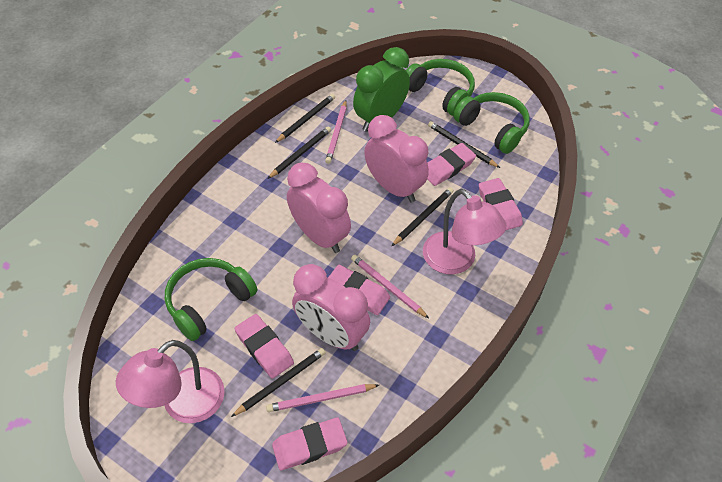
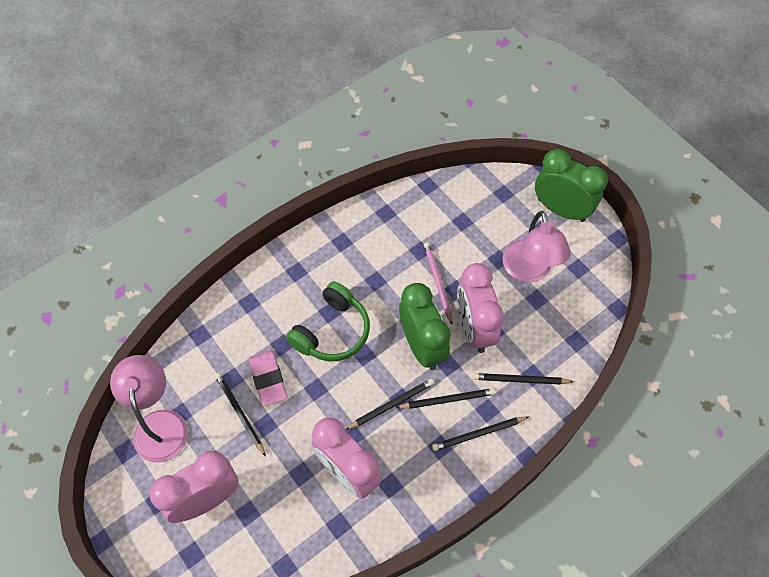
green clock: 1 -> 2
green headphones: 3 -> 1
pink eraser: 5 -> 1
pink pencil: 3 -> 1

